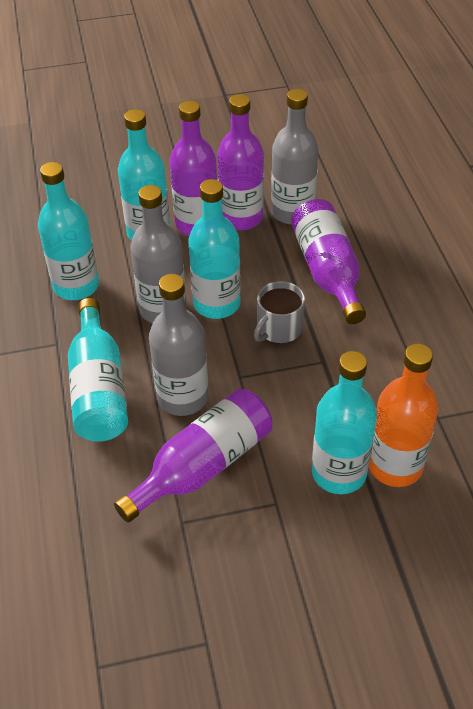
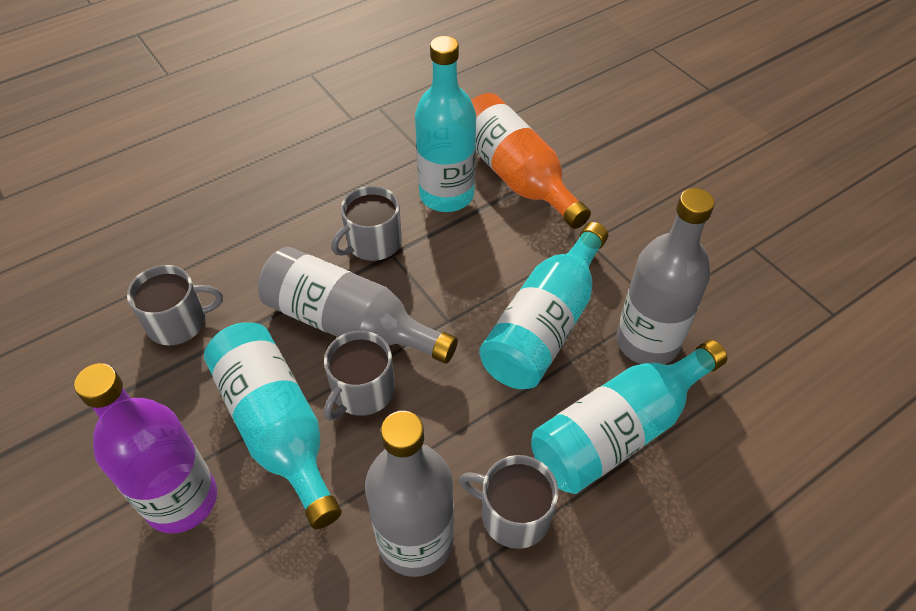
grey mug: 1 -> 4
purple bottle: 4 -> 1
turquoise bottle: 5 -> 4

